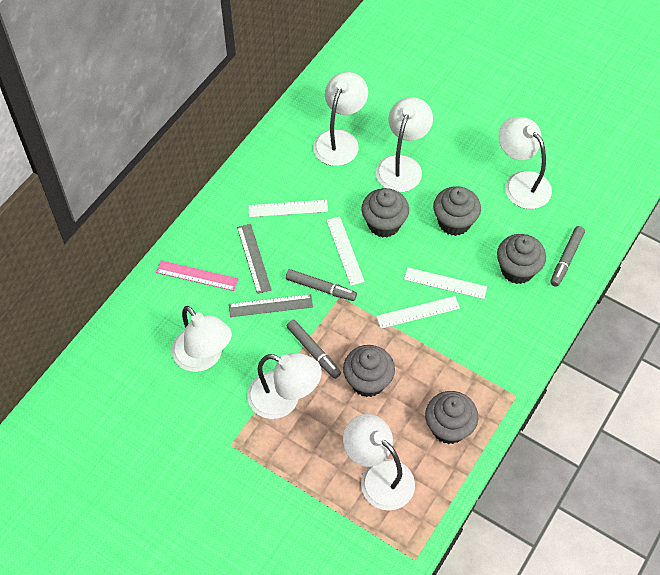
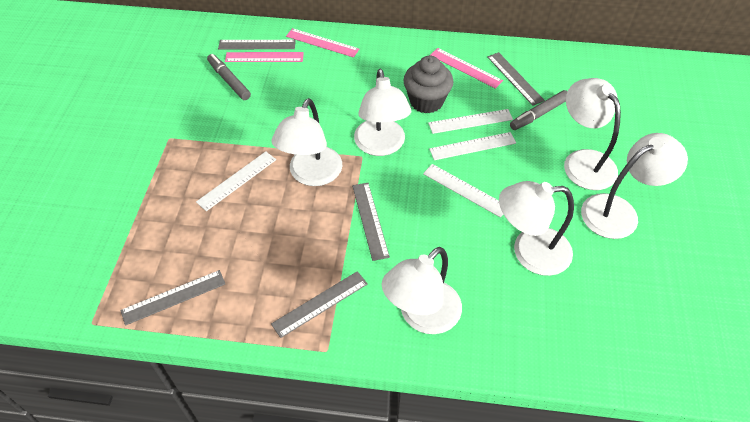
grey cupcake: 5 -> 1
grey marker: 3 -> 2
grey ruler: 2 -> 5
pink ruler: 1 -> 3

